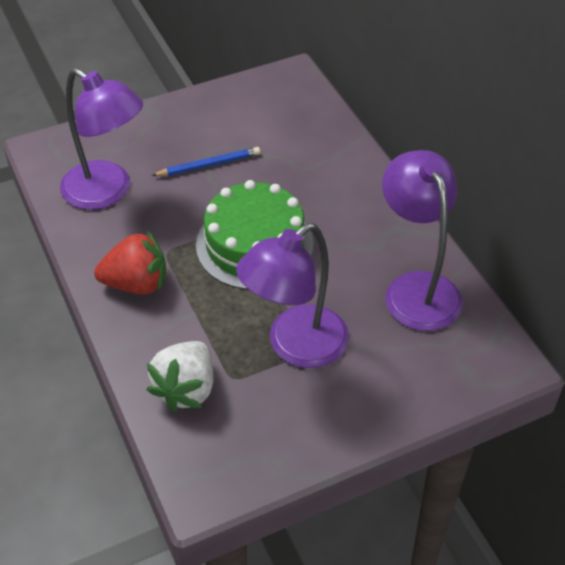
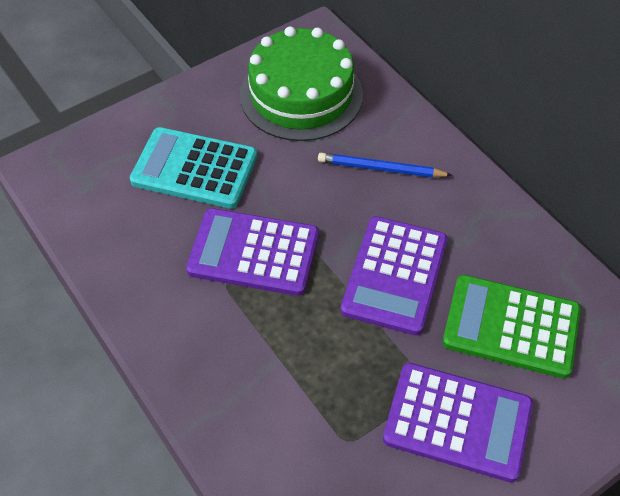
green calculator: 0 -> 1
purple calculator: 0 -> 3
purple lamp: 3 -> 0
red strawberry: 1 -> 0
turquoise calculator: 0 -> 1
white strawberry: 1 -> 0

